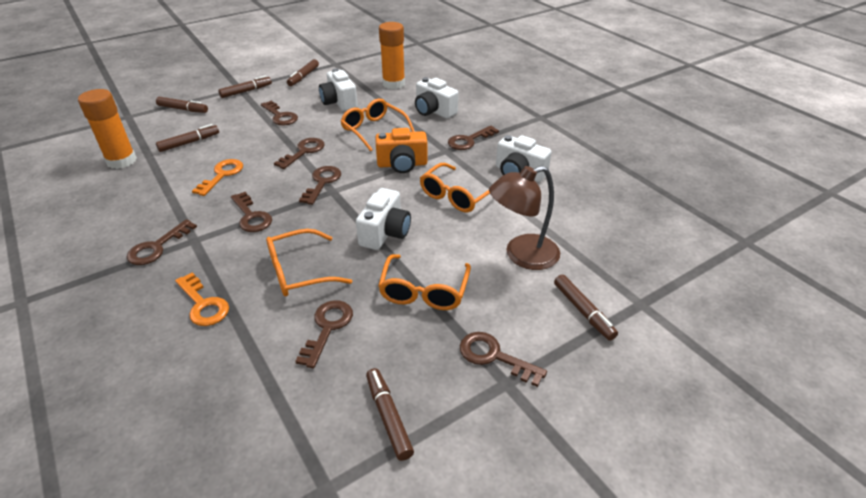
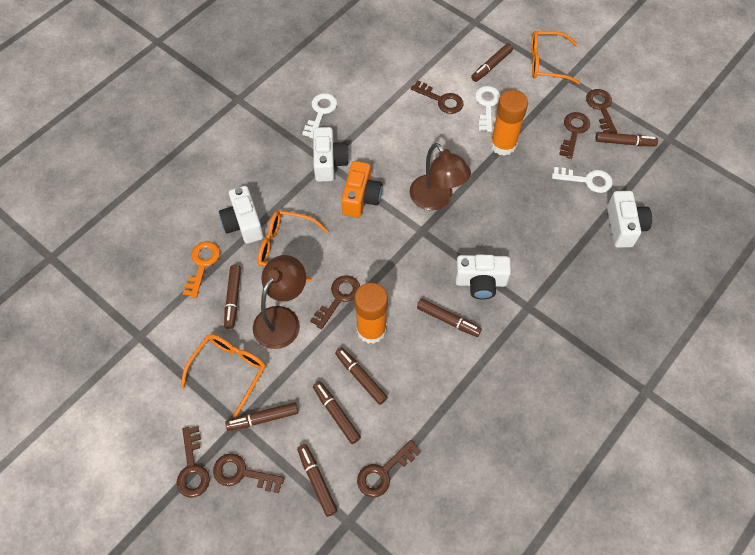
brown key: 8 -> 7
brown lamp: 1 -> 2
brown marker: 6 -> 8
orange glasses: 4 -> 3
orange key: 2 -> 1
white key: 0 -> 3

